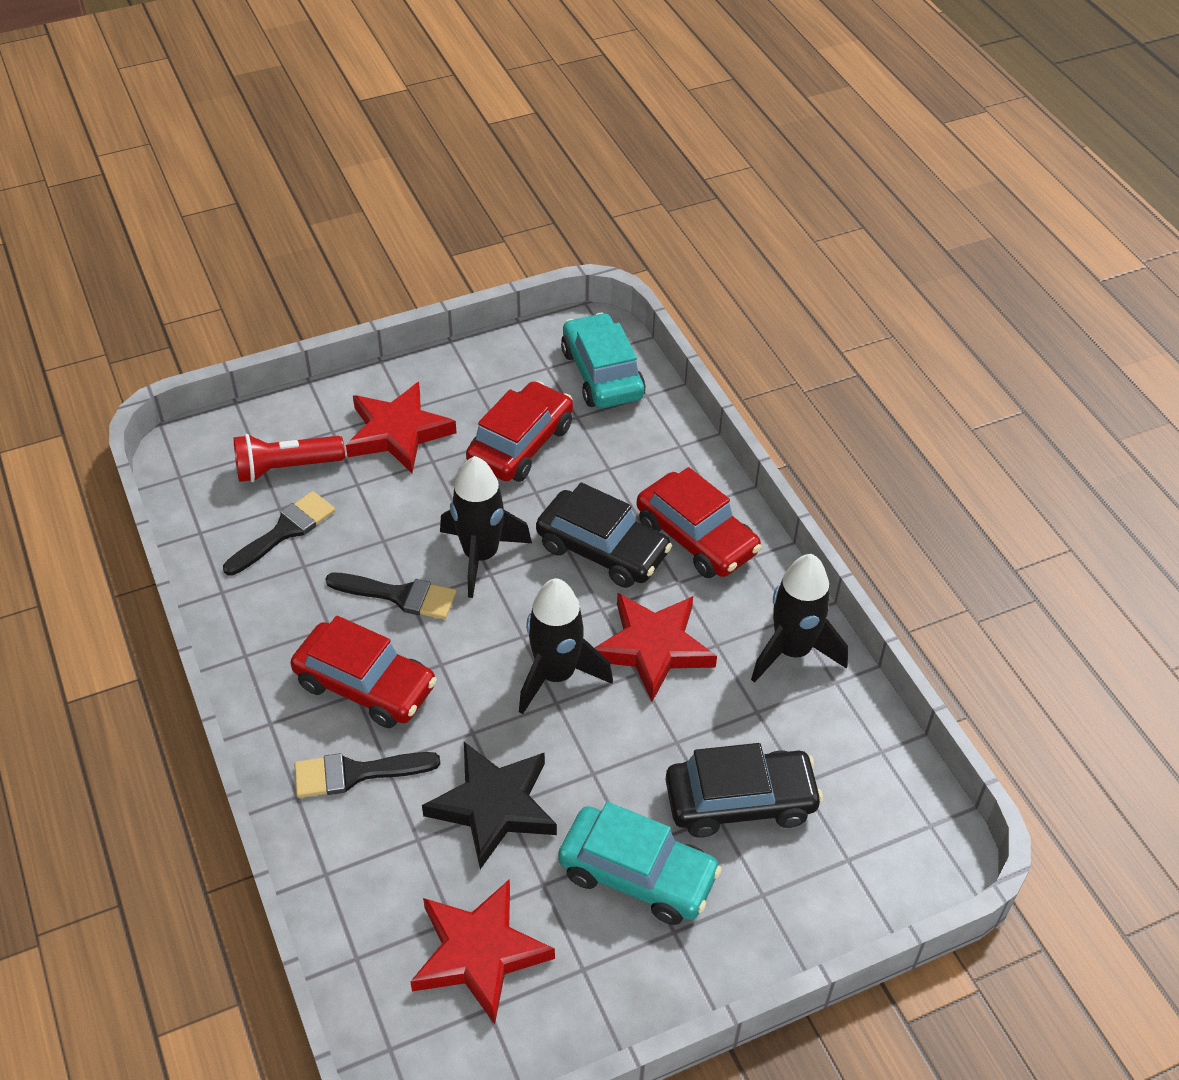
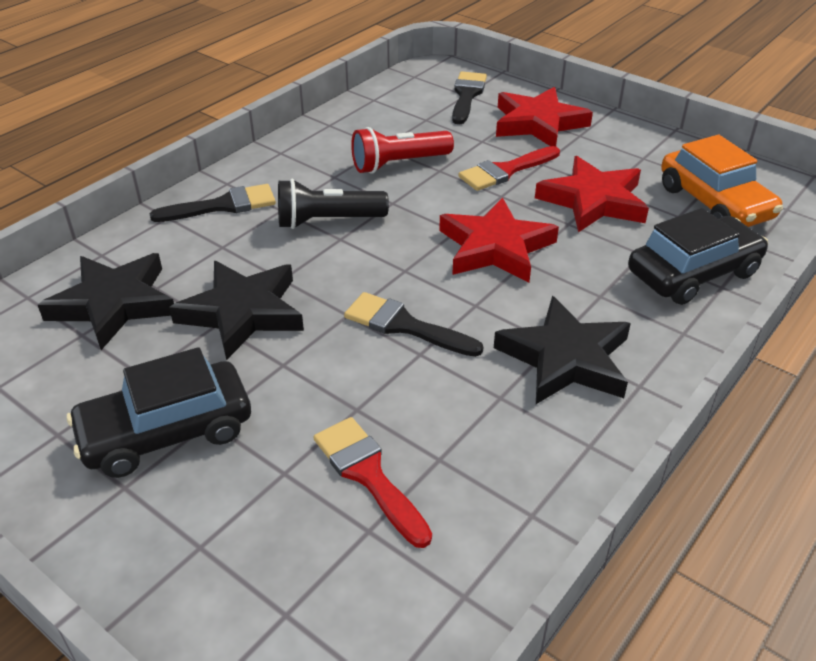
black flashlight: 0 -> 1
black rocket: 3 -> 0
black star: 1 -> 3
orange car: 0 -> 1
red brush: 0 -> 2
red car: 3 -> 0
turquoise car: 2 -> 0

